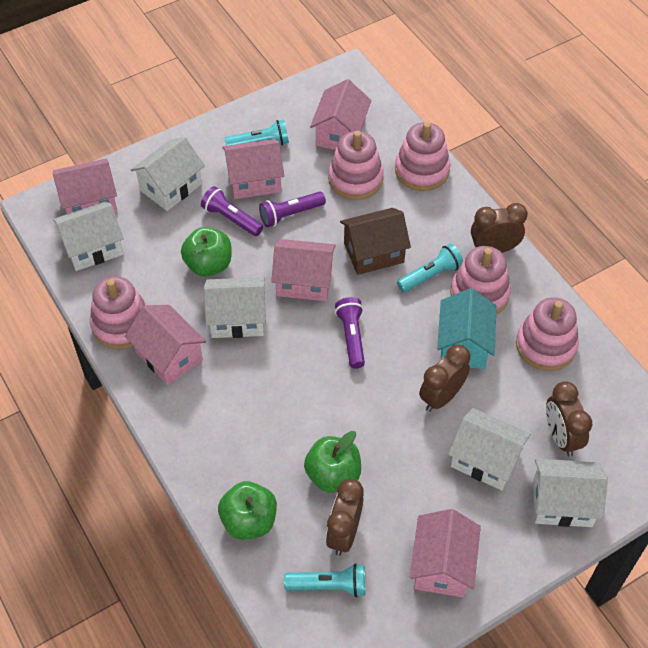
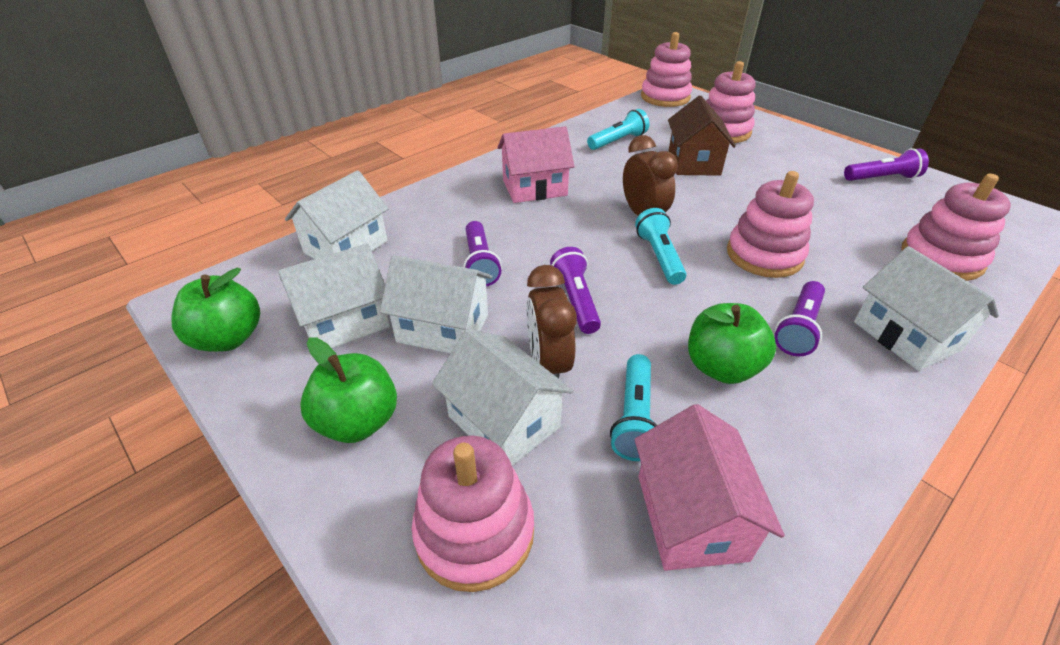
brown clock: 4 -> 2
pink house: 6 -> 2
purple flashlight: 3 -> 4
turquoise house: 1 -> 0

